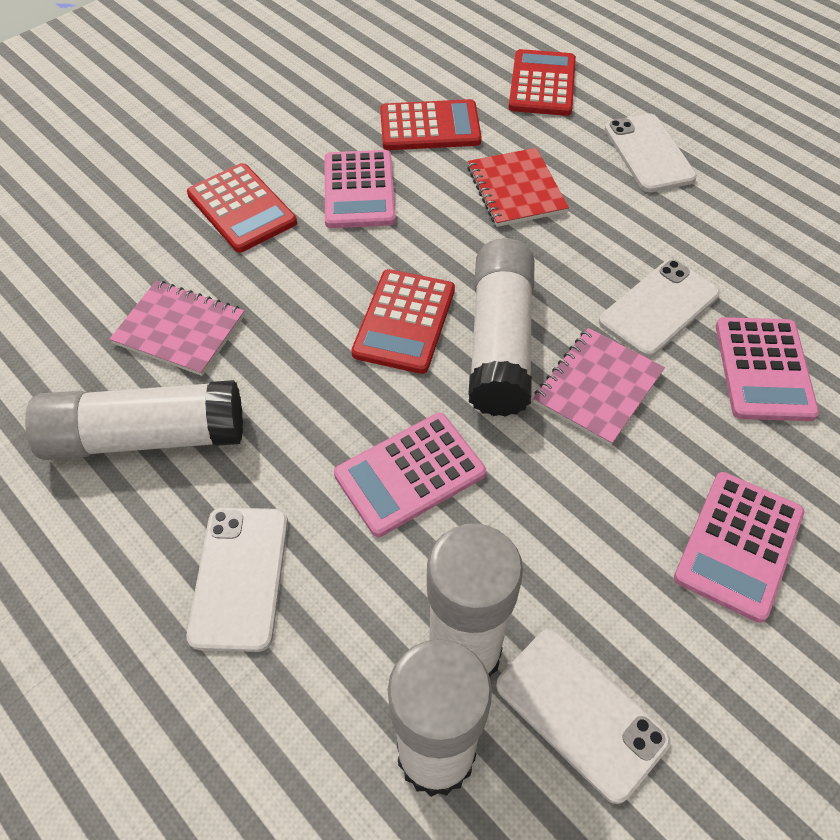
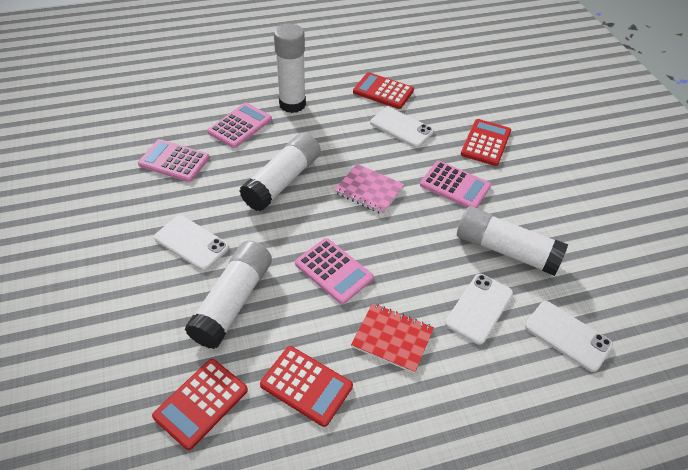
pink notebook: 2 -> 1

